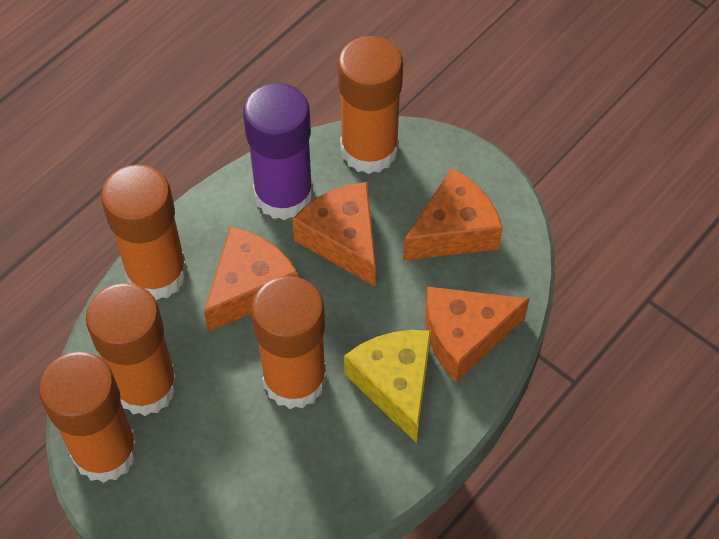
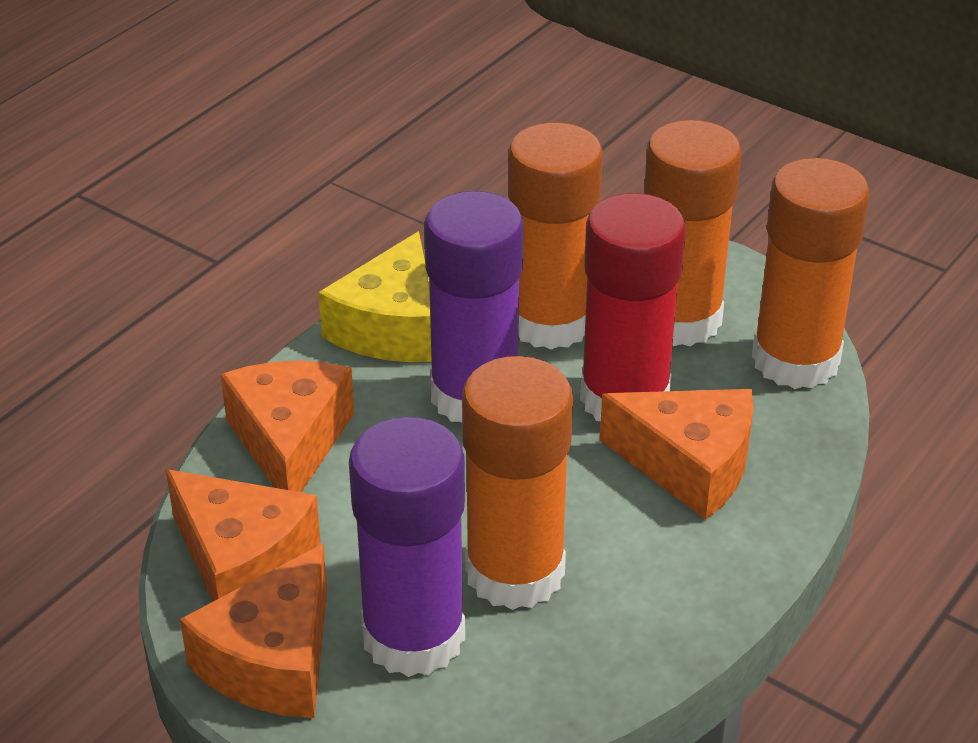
orange glue stick: 5 -> 4
purple glue stick: 1 -> 2
red glue stick: 0 -> 1

